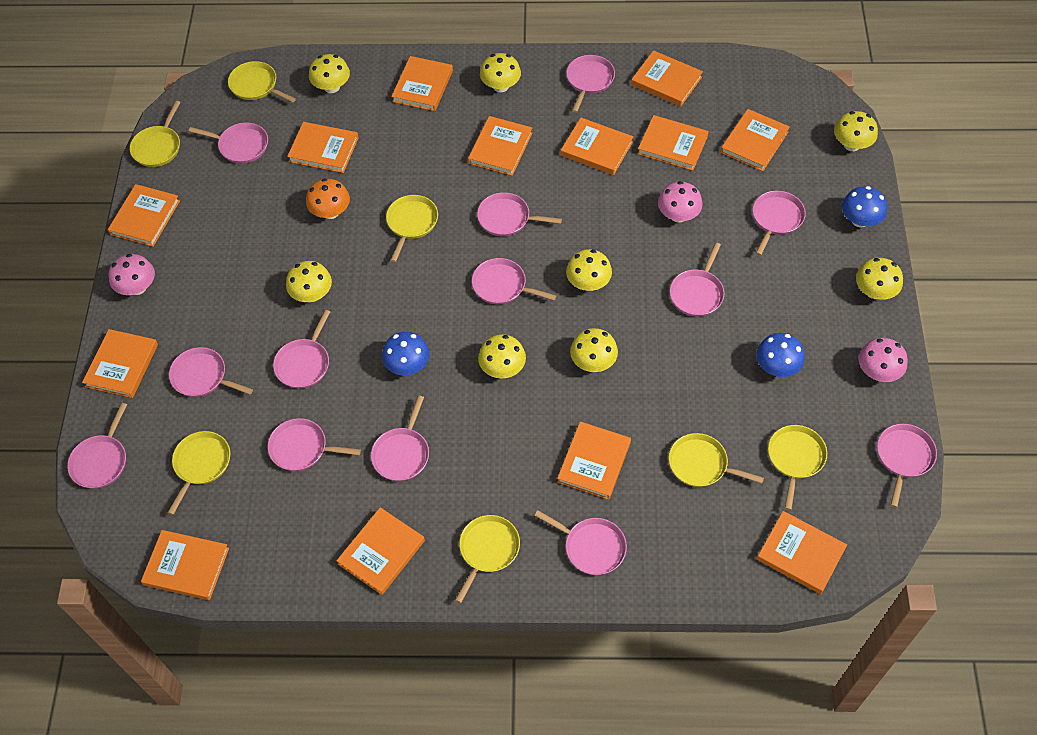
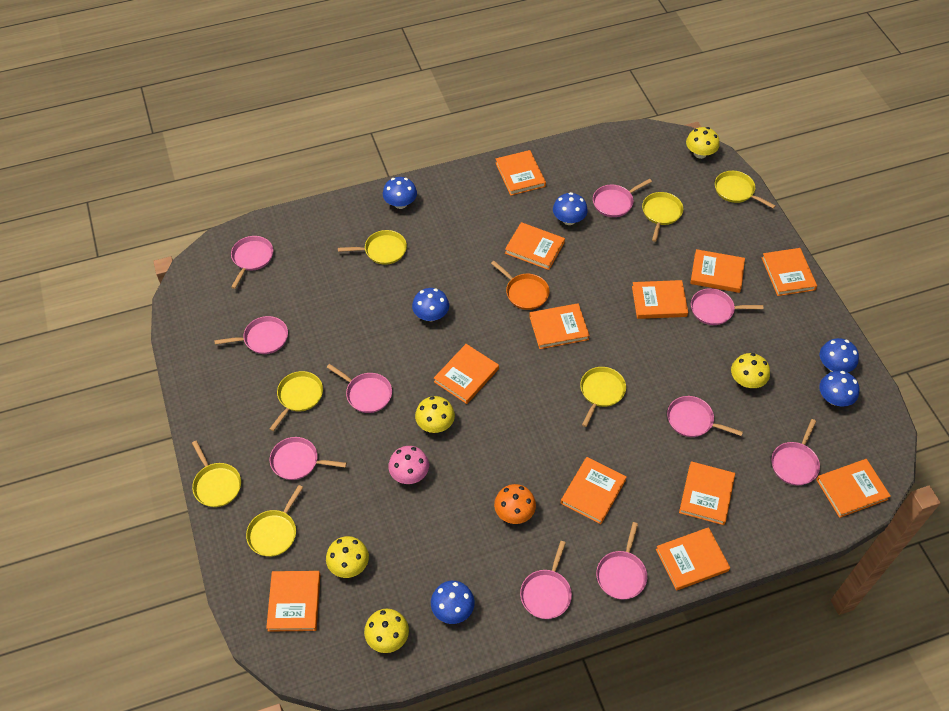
blue mushroom: 3 -> 6
orange book: 13 -> 12
orange pan: 0 -> 1
pink mushroom: 3 -> 1
pink pan: 13 -> 10
yellow mushroom: 8 -> 5

